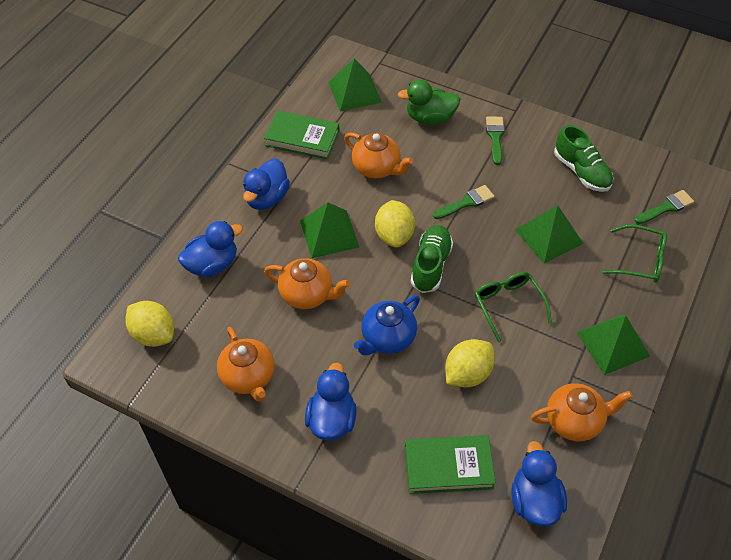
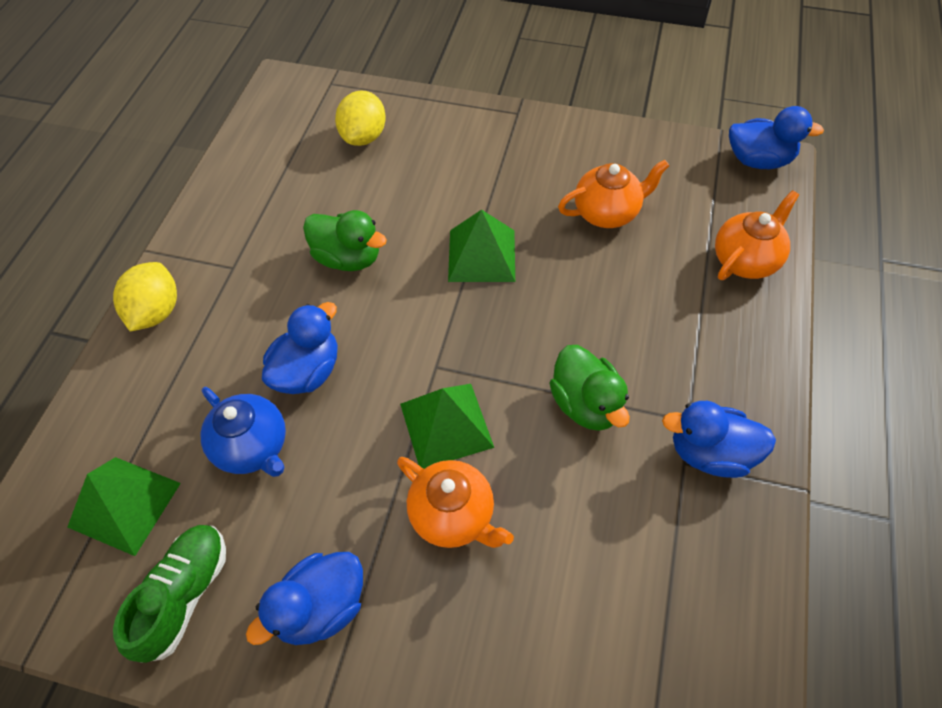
green book: 2 -> 0
green brush: 3 -> 0
green duck: 1 -> 2
green glasses: 2 -> 0
green pyramid: 4 -> 3
green shoe: 2 -> 1
orange teapot: 4 -> 3
yellow lemon: 3 -> 2

